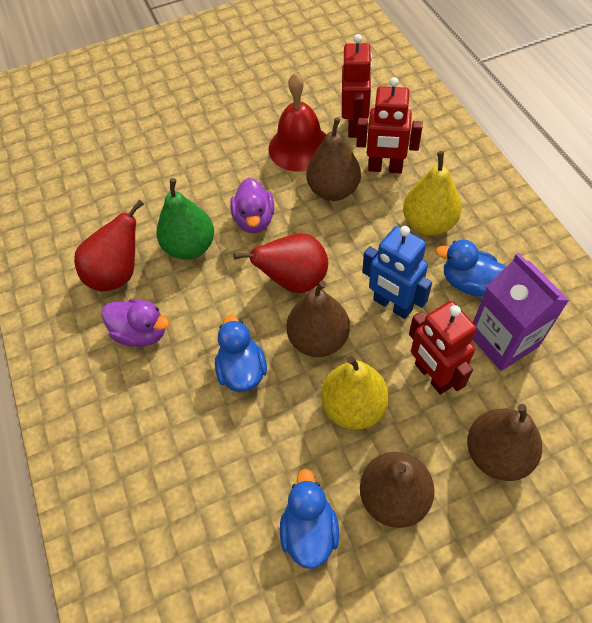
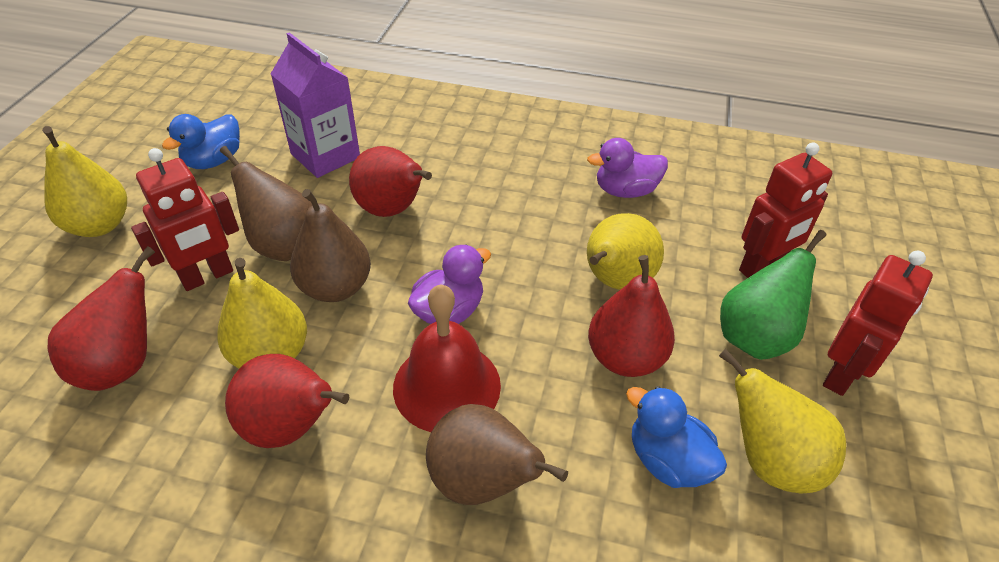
blue duck: 3 -> 2
blue robot: 1 -> 0
brown pear: 4 -> 3
red pear: 2 -> 4
yellow pear: 2 -> 4

